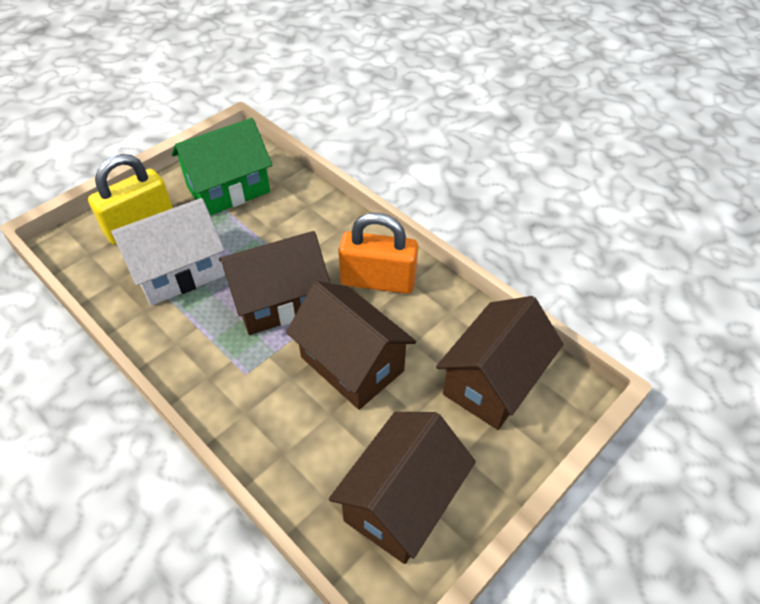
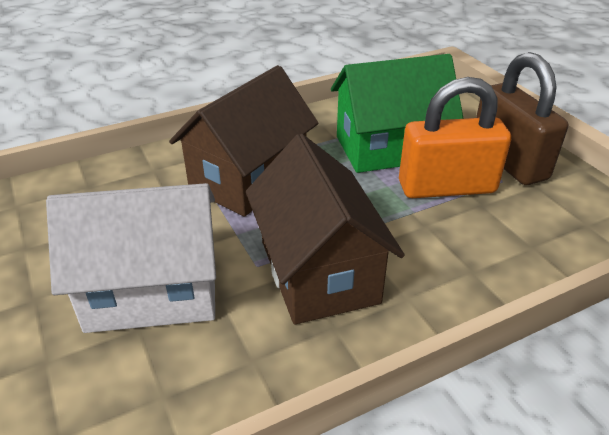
brown house: 4 -> 2
brown padlock: 0 -> 1
yellow padlock: 1 -> 0

